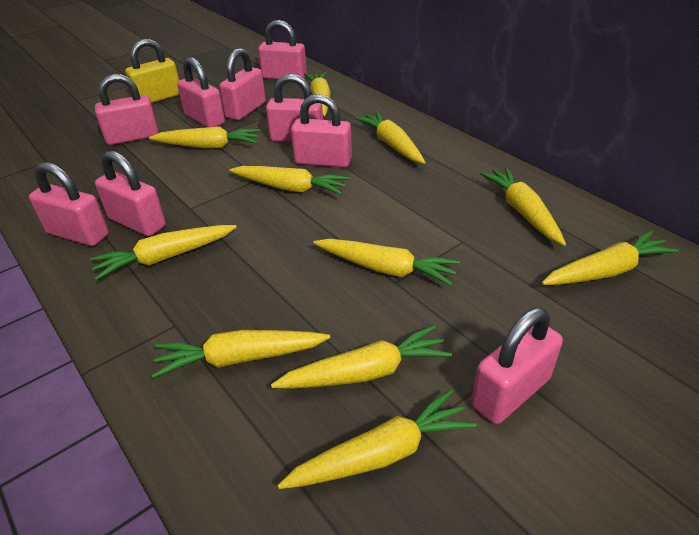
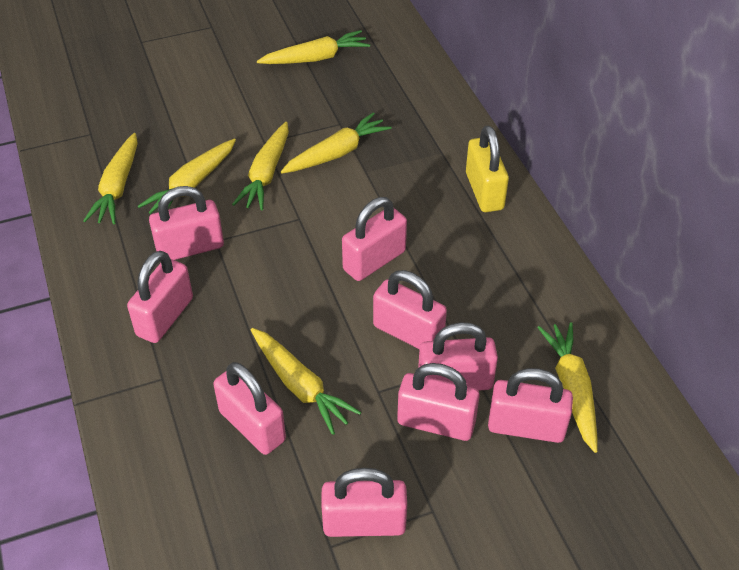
yellow carrot: 11 -> 7

